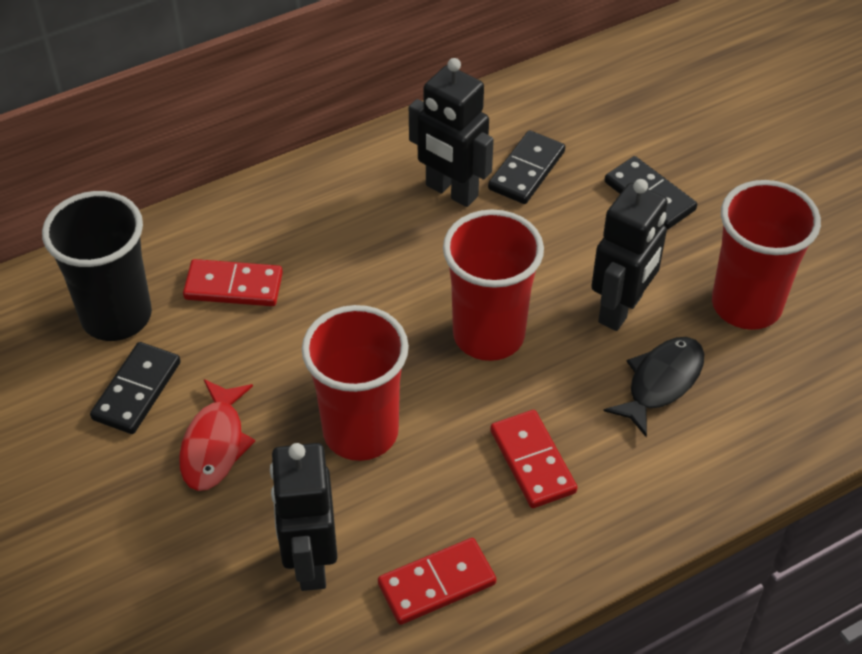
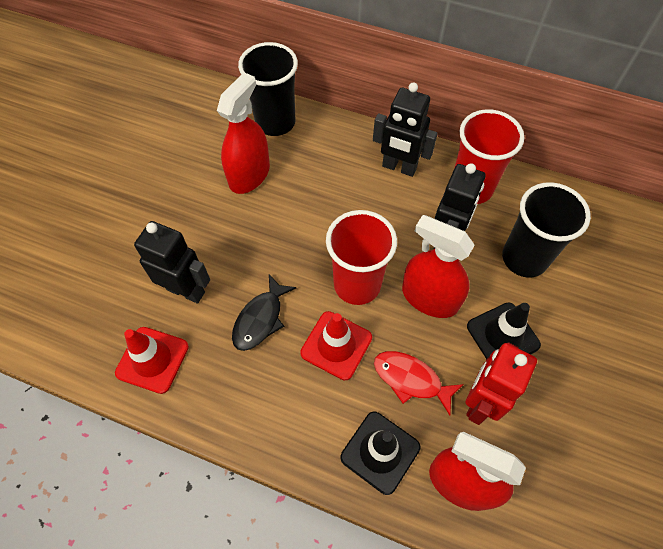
black cup: 1 -> 2
black domino: 3 -> 0
black traffic cone: 0 -> 2
red cup: 3 -> 2
red domino: 3 -> 0
red robot: 0 -> 1
red spray bottle: 0 -> 3
red traffic cone: 0 -> 2

